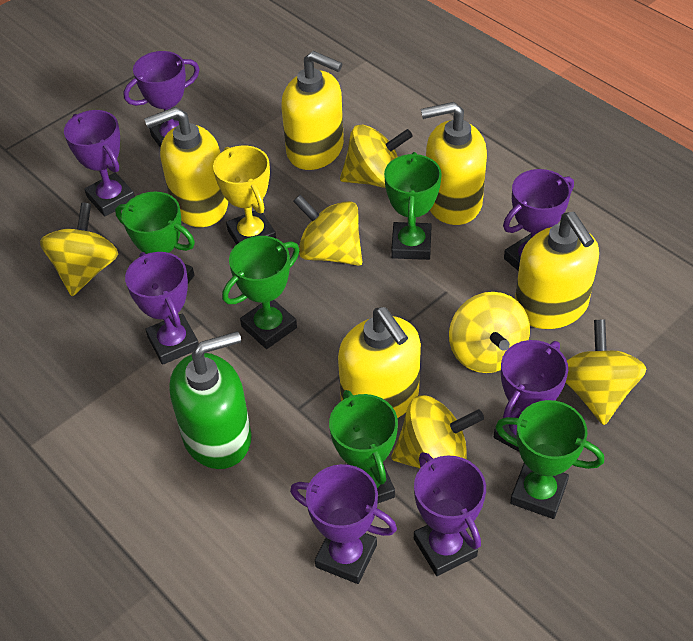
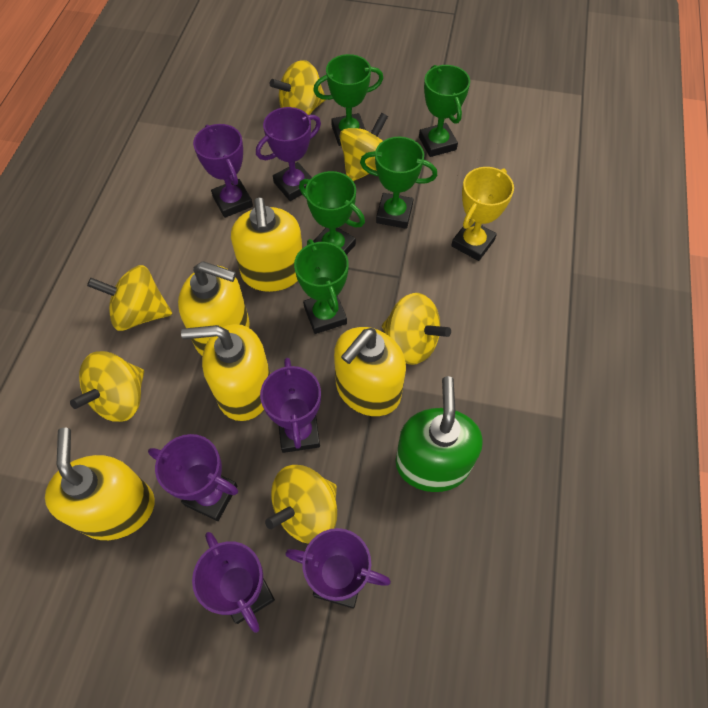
purple trophy: 7 -> 6

